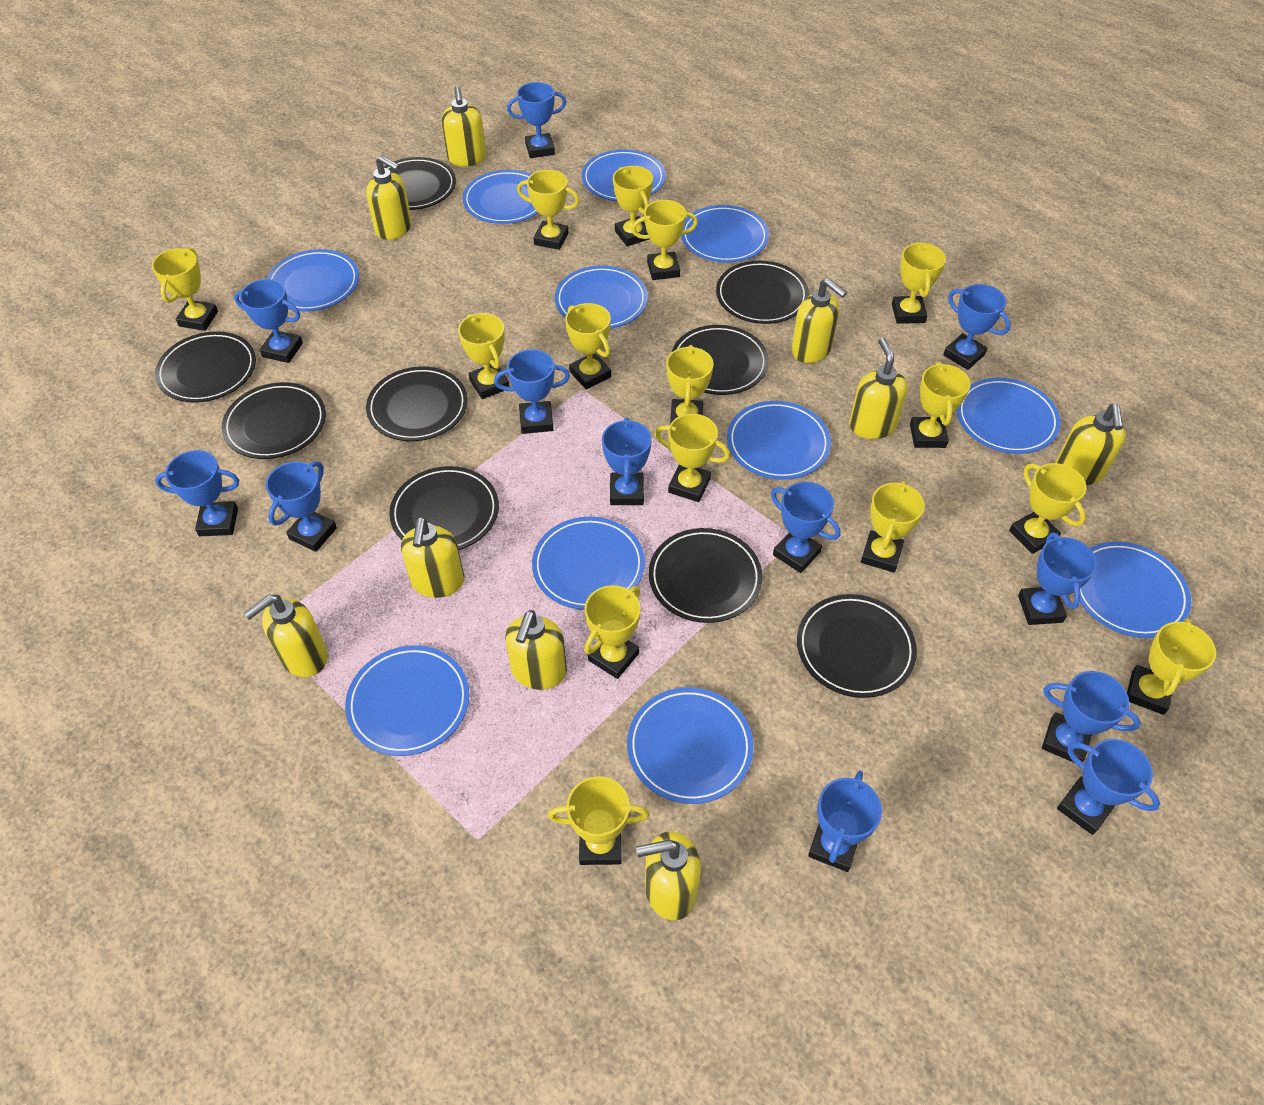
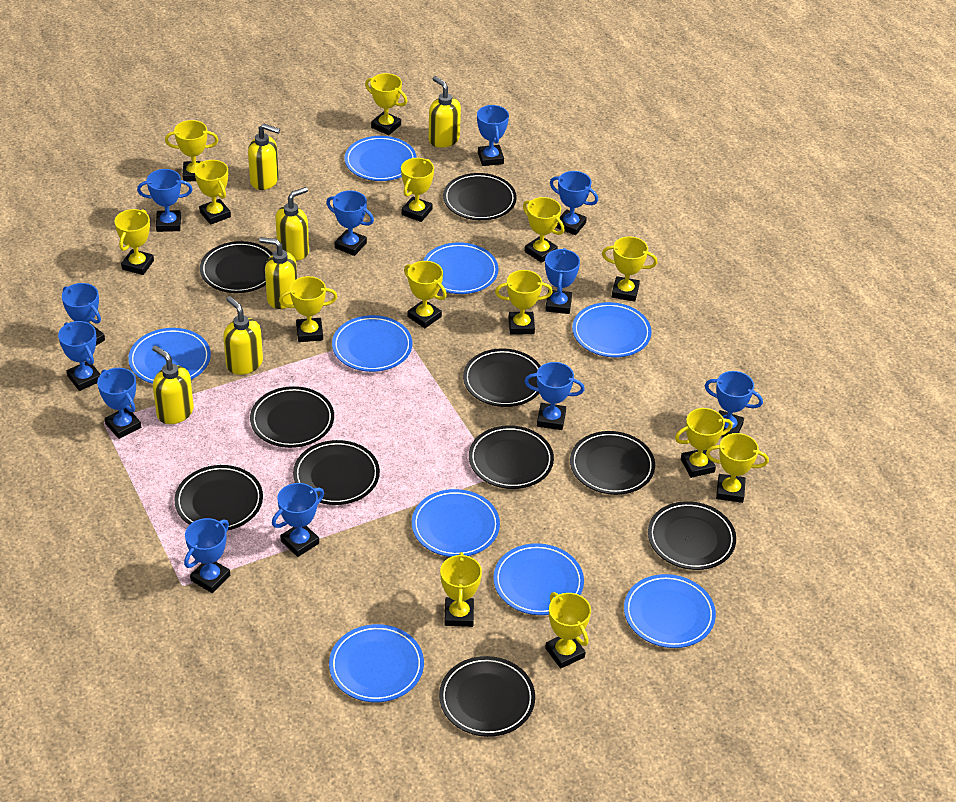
black plate: 9 -> 10
blue plate: 11 -> 9
yellow soap dispenser: 9 -> 6
yellow trophy: 15 -> 14

